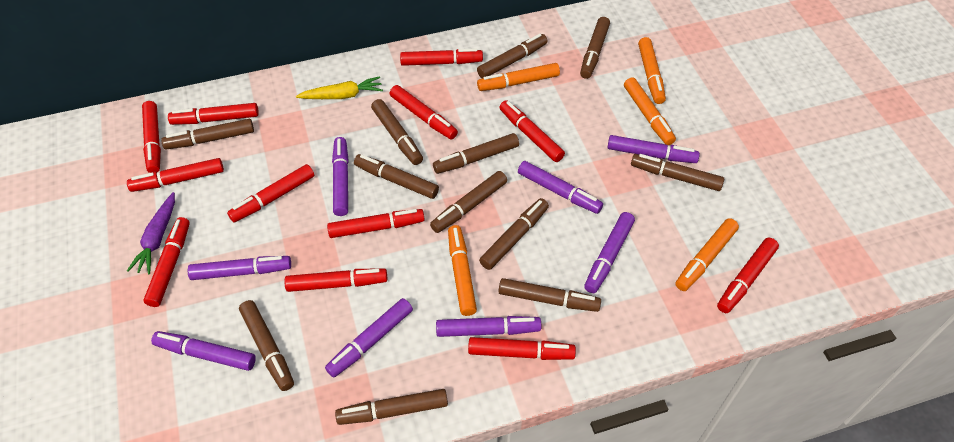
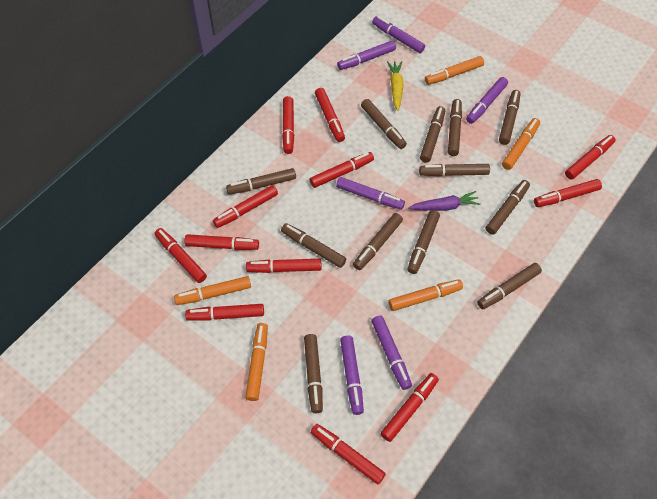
purple marker: 8 -> 6

